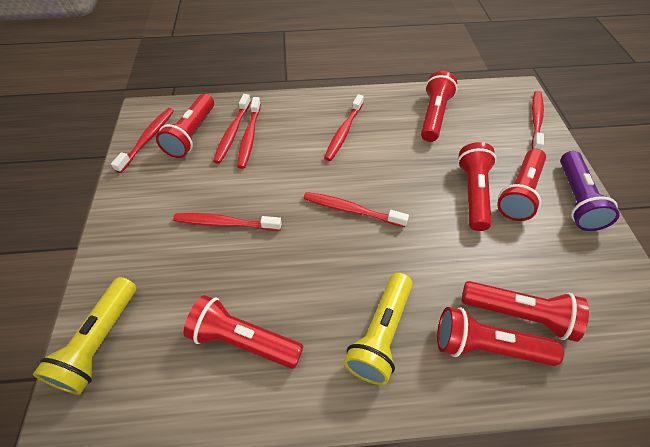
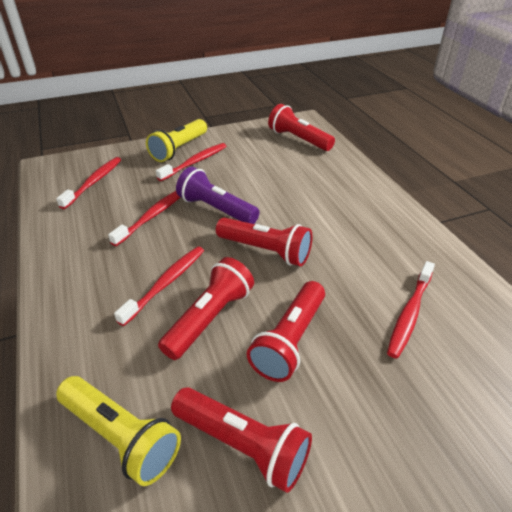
red flashlight: 7 -> 5
red toothbrush: 7 -> 5

